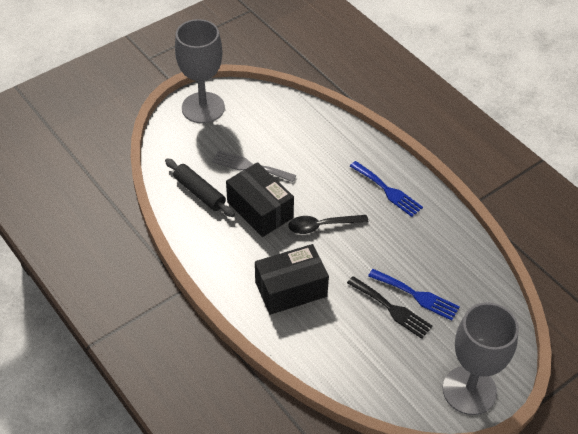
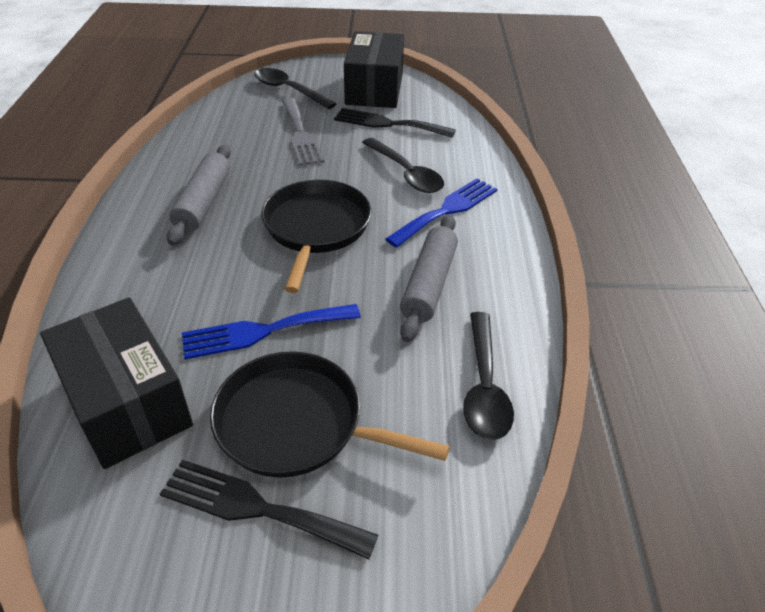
black fork: 1 -> 2
black pan: 0 -> 2
black rolling pin: 1 -> 0
black spoon: 1 -> 3
grey goblet: 2 -> 0
grey rolling pin: 0 -> 2

